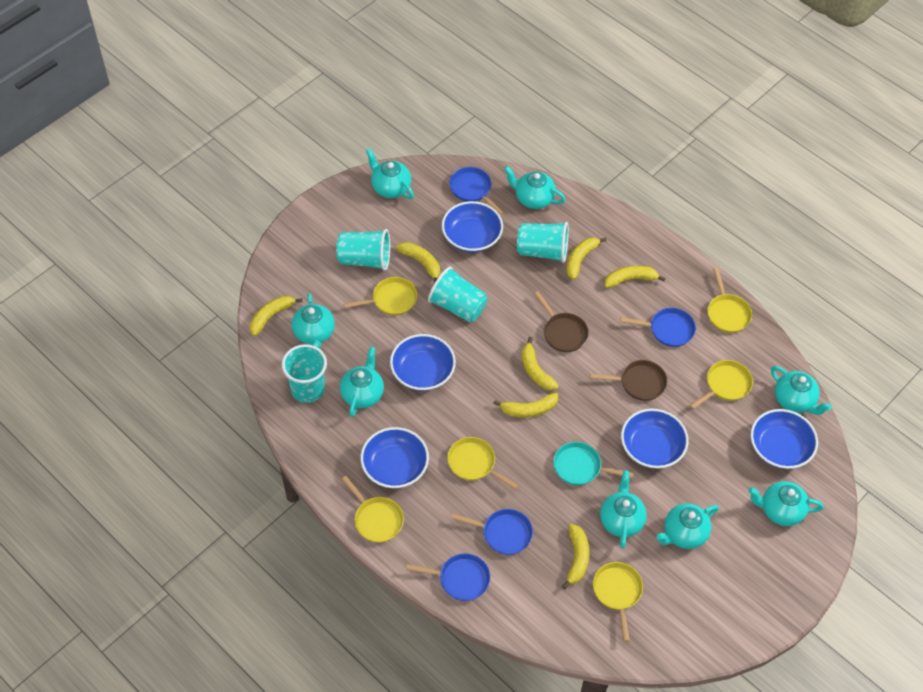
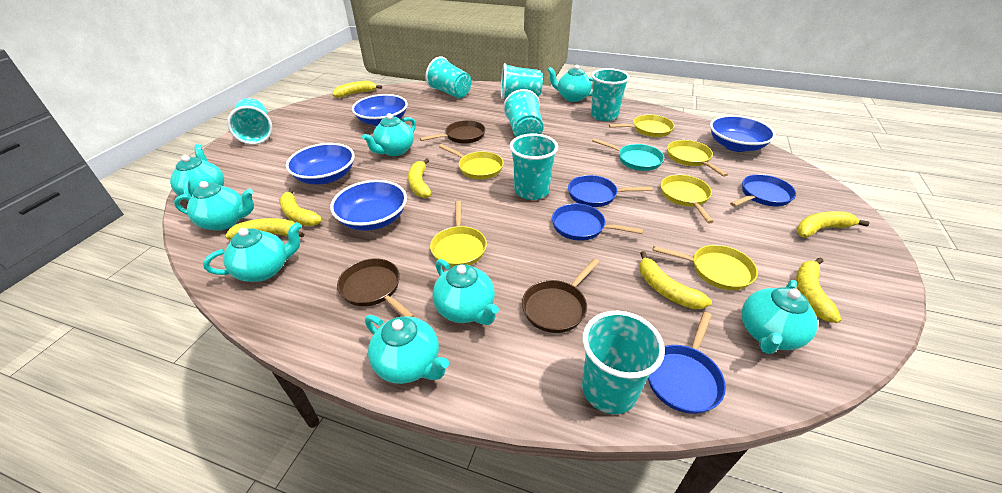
blue bowl: 5 -> 4
brown pan: 2 -> 3
turquoise cup: 4 -> 7

